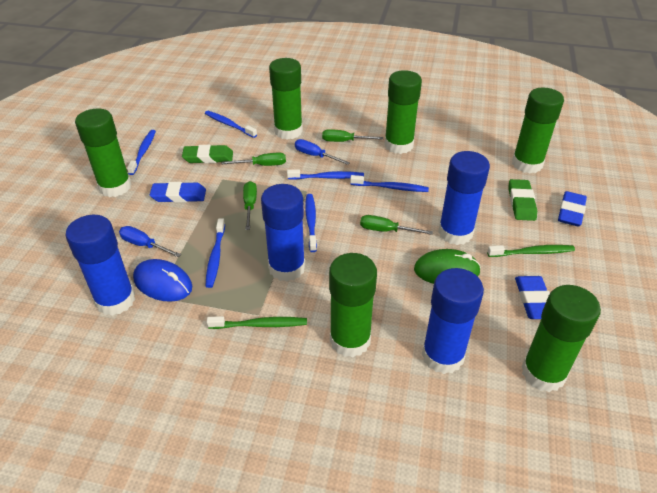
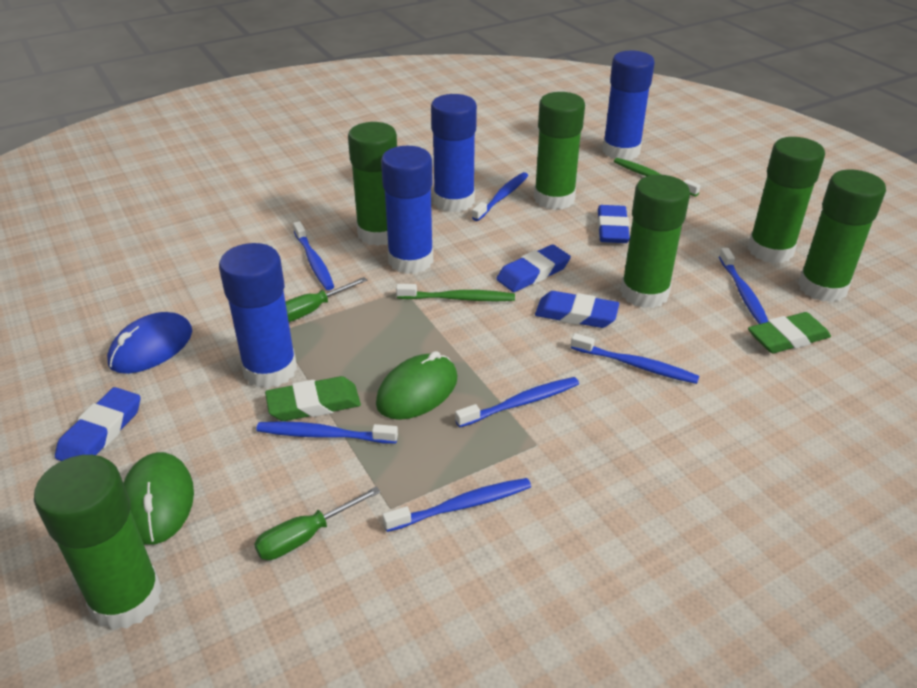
blue eraser: 3 -> 4
blue screwdriver: 2 -> 0
blue toothbrush: 6 -> 7
green mouse: 1 -> 2
green screwdriver: 4 -> 2

